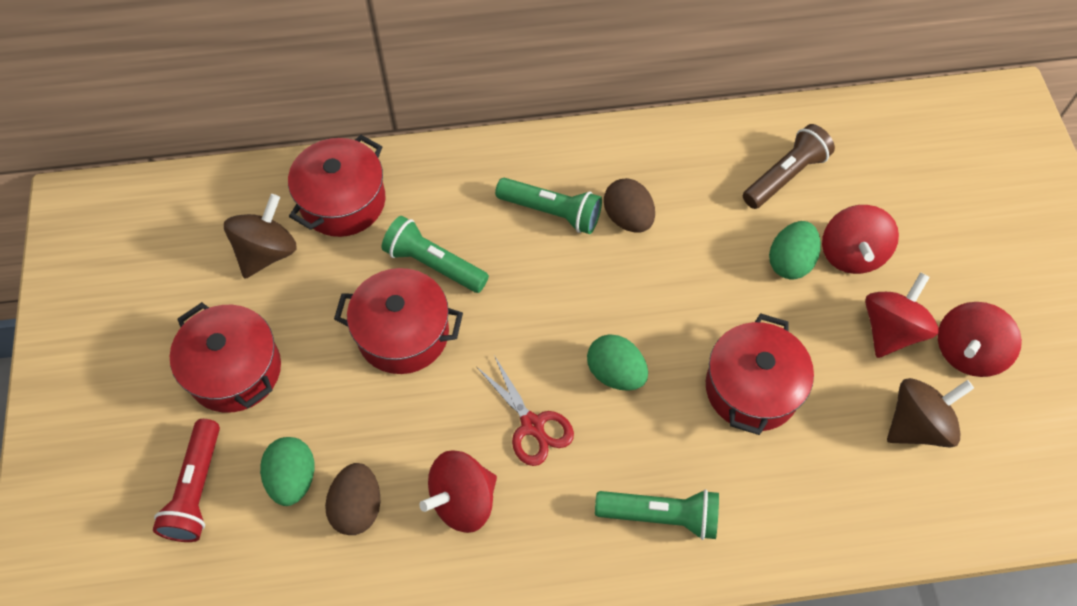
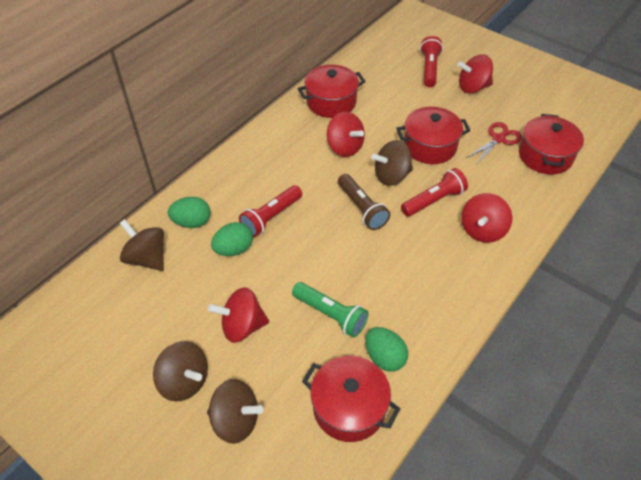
brown egg: 2 -> 0
brown spinning top: 2 -> 4
green flashlight: 3 -> 1
red flashlight: 1 -> 3

